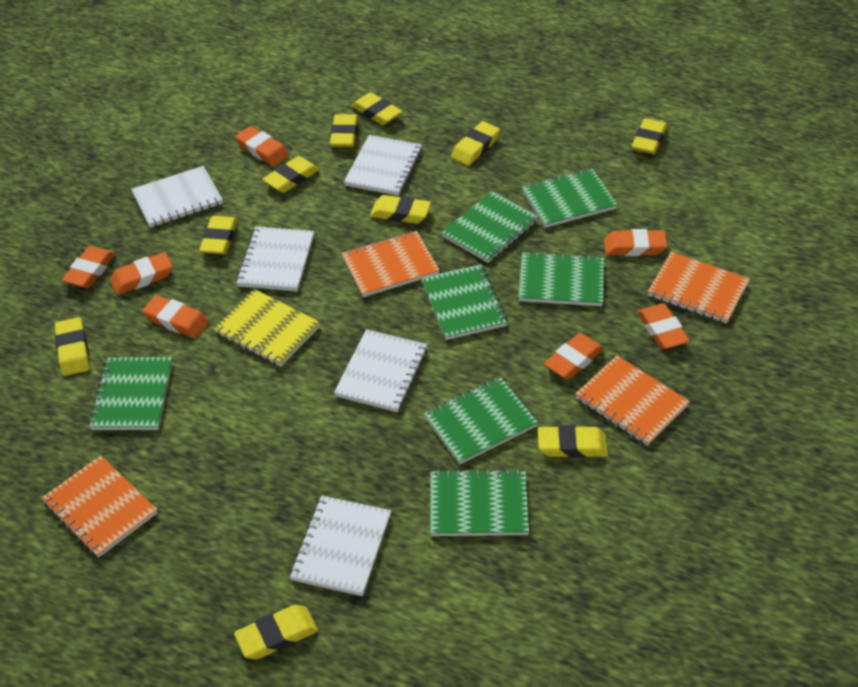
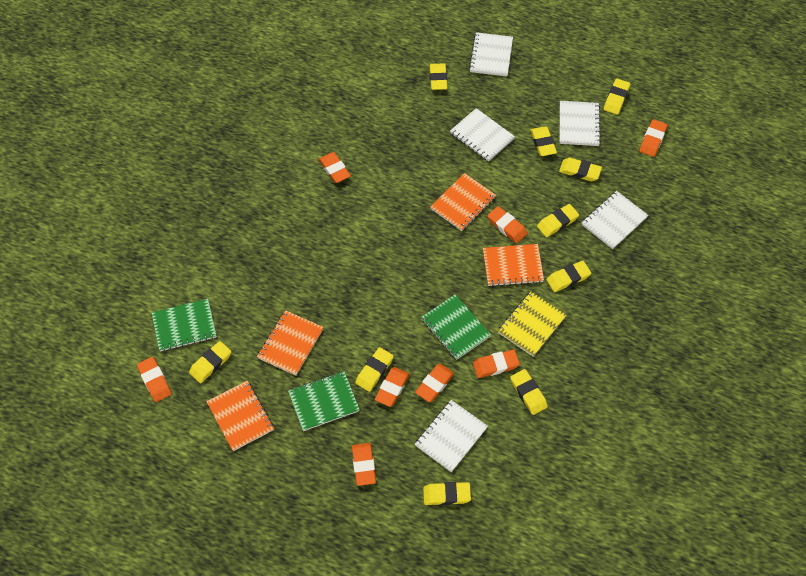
green notebook: 7 -> 3
orange eraser: 7 -> 8

